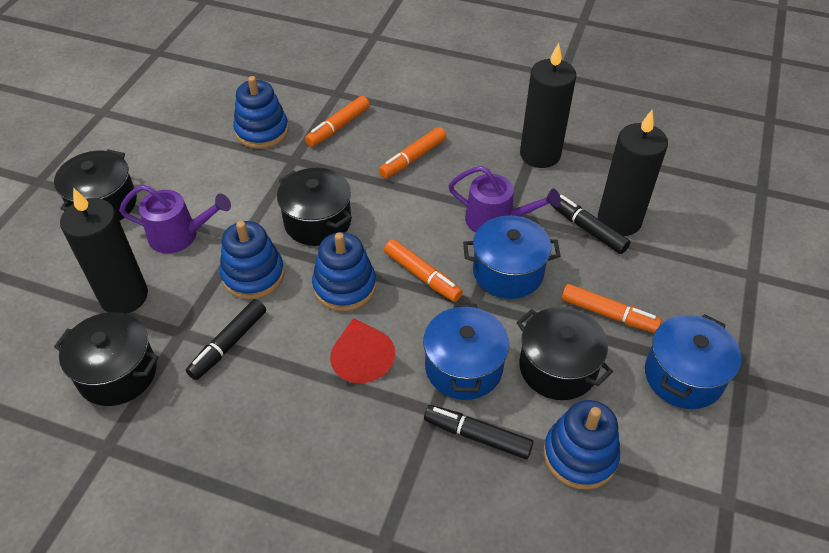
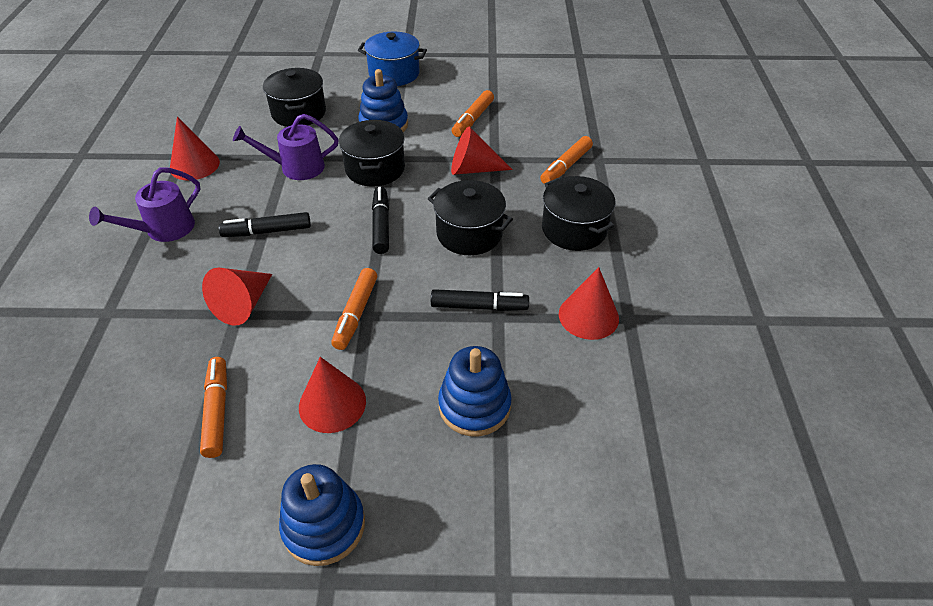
black candle: 3 -> 0
blue pot: 3 -> 1
blue stacking toy: 4 -> 3
red cone: 1 -> 5

